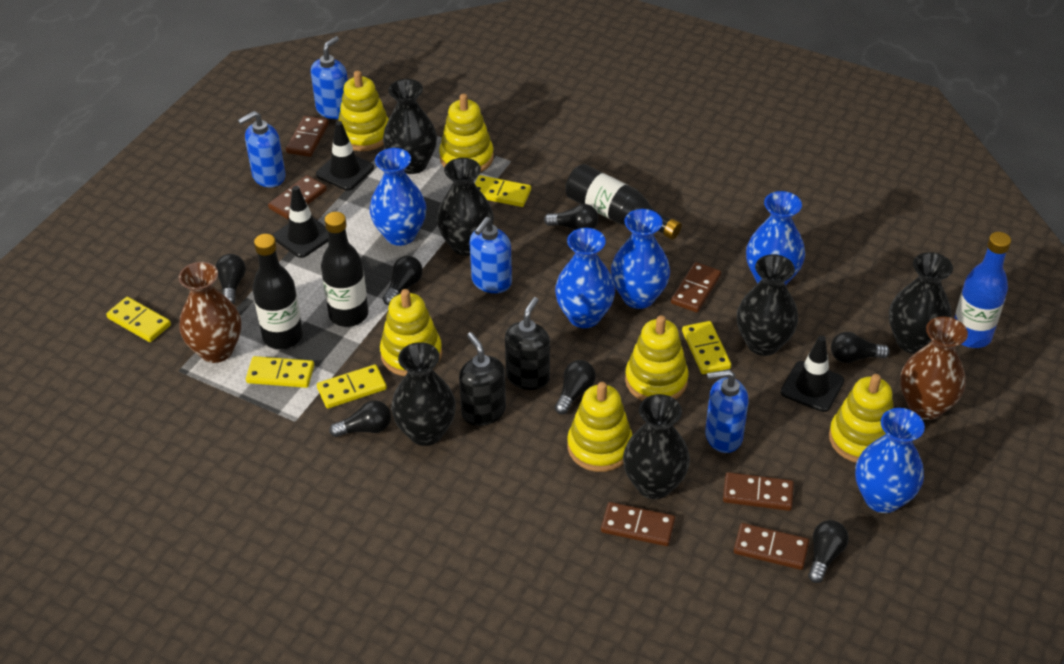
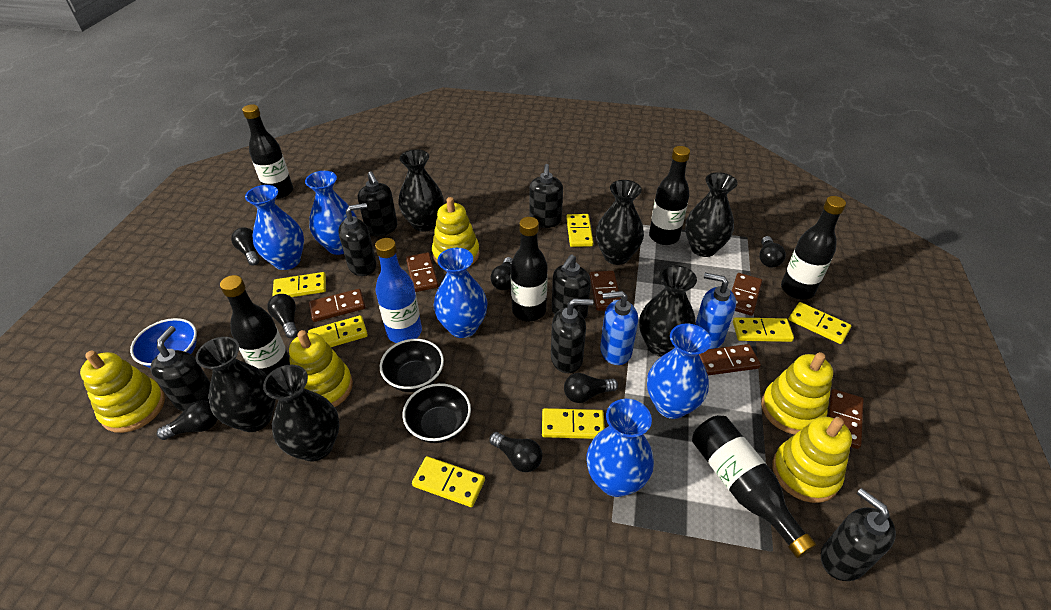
black bottle: 3 -> 6
black bowl: 0 -> 2
black soap dispenser: 2 -> 7
black traffic cone: 3 -> 0
blue bowl: 0 -> 1
blue soap dispenser: 4 -> 2
brown vase: 2 -> 0
yellow domino: 5 -> 7
yellow stacking toy: 6 -> 5

